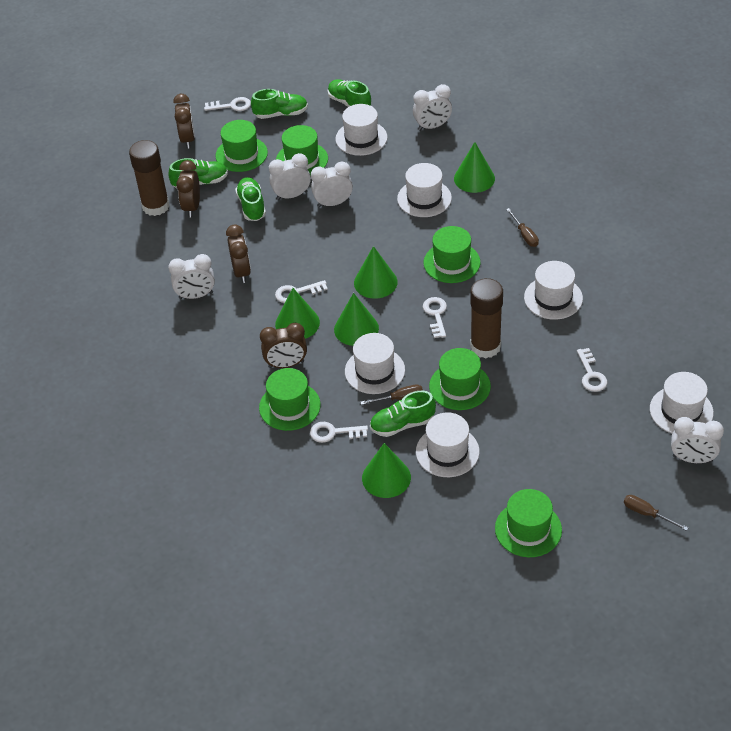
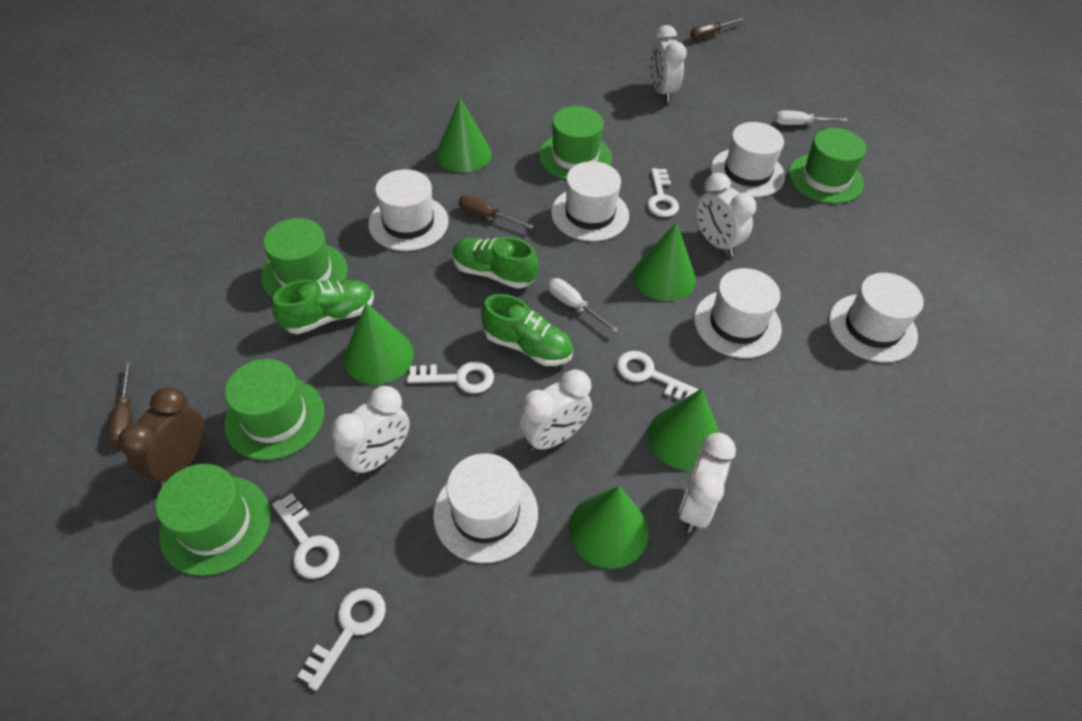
brown clock: 4 -> 1
brown glue stick: 2 -> 0
green hat: 6 -> 5
green shoe: 5 -> 3
white screwdriver: 0 -> 2

